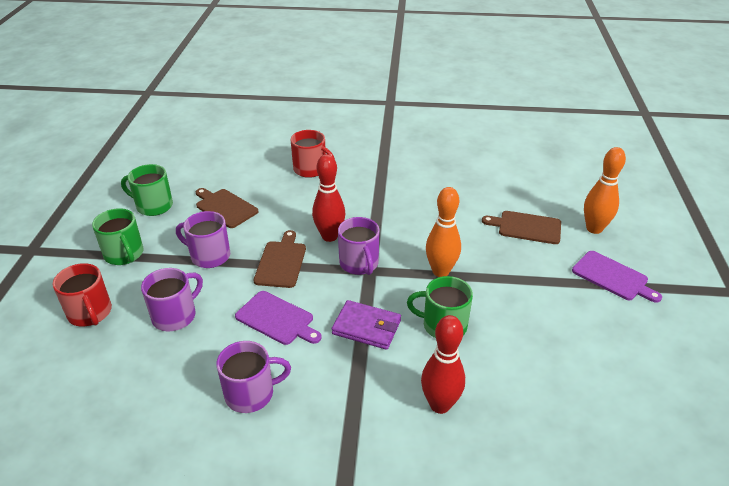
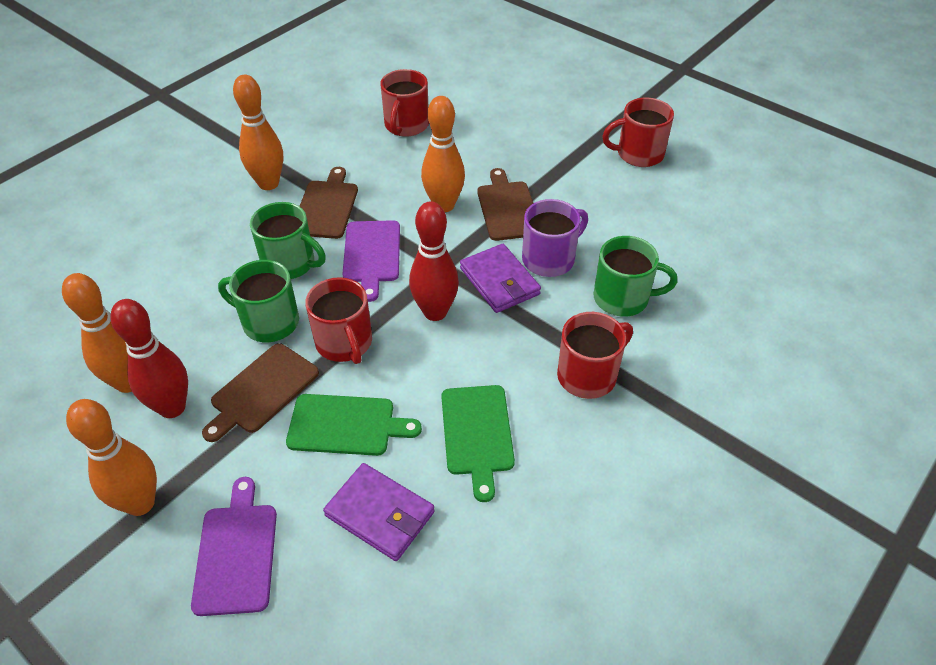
green cutting board: 0 -> 2
orange bowling pin: 2 -> 4
purple mug: 4 -> 1
purple wallet: 1 -> 2
red mug: 2 -> 4

